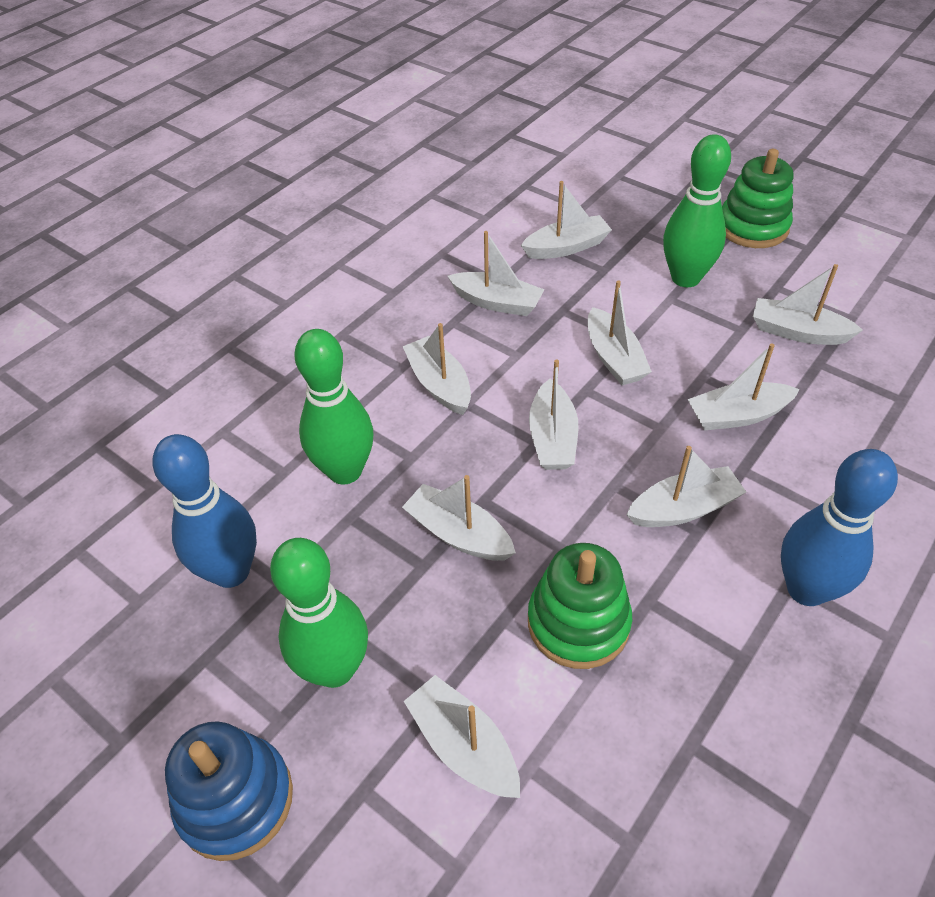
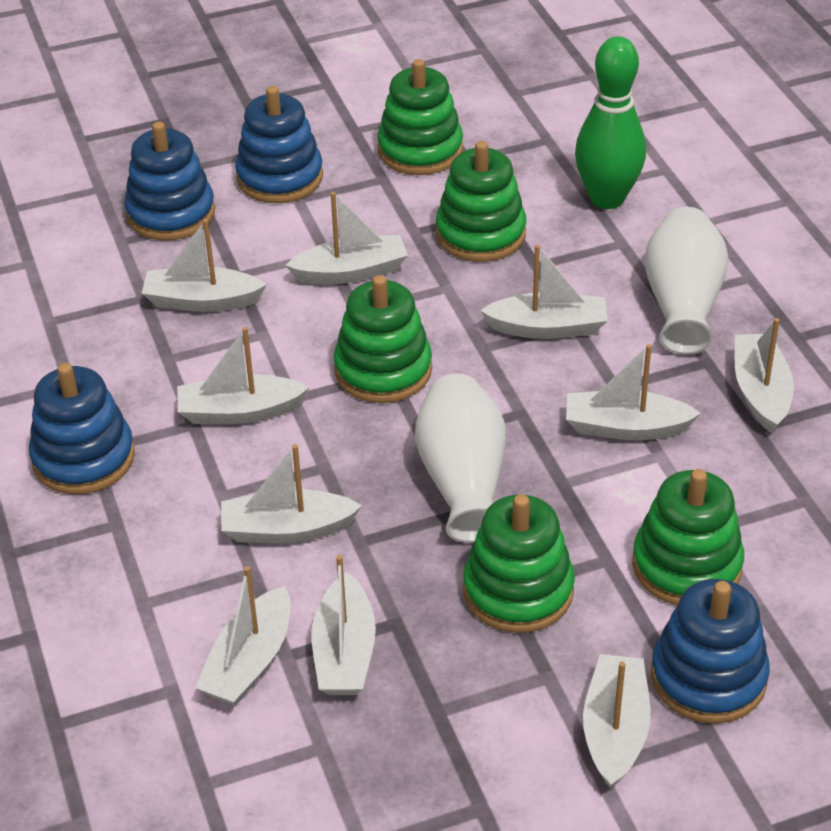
blue bowling pin: 2 -> 0
blue stacking toy: 1 -> 4
green bowling pin: 3 -> 1
green stacking toy: 2 -> 5
white vase: 0 -> 2

